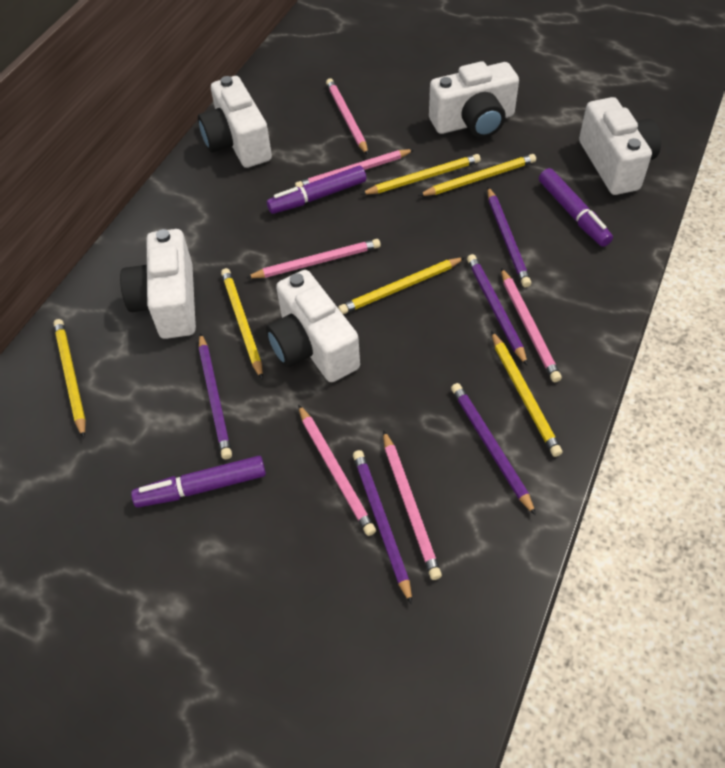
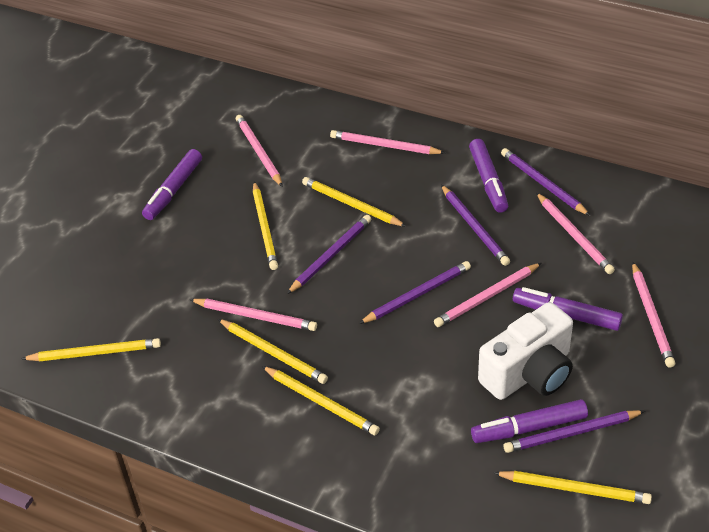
purple marker: 3 -> 4
white camera: 5 -> 1

